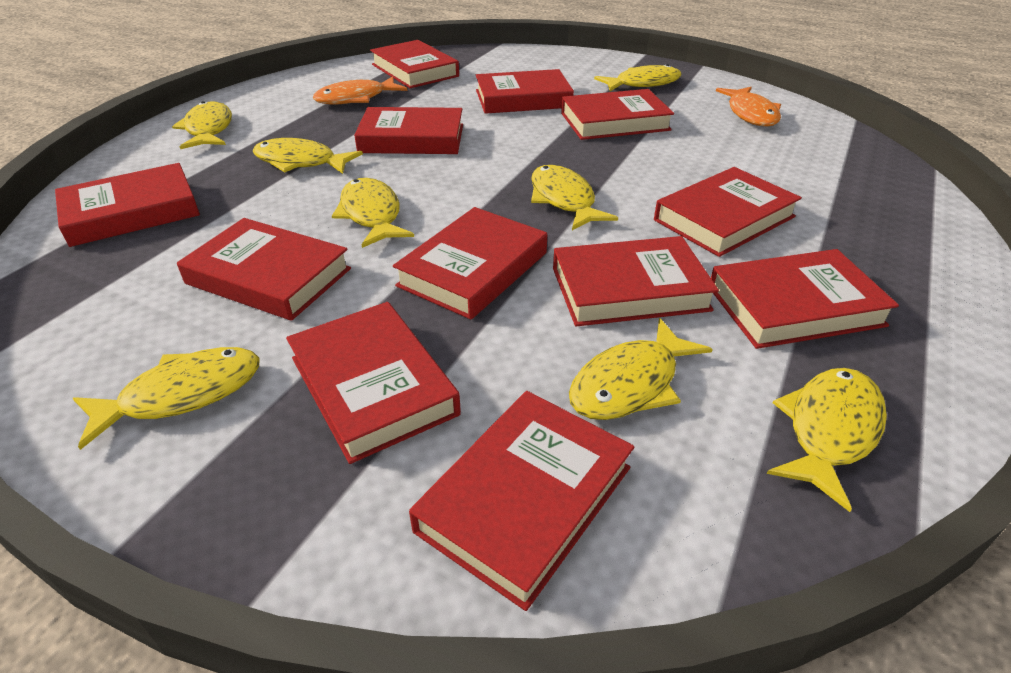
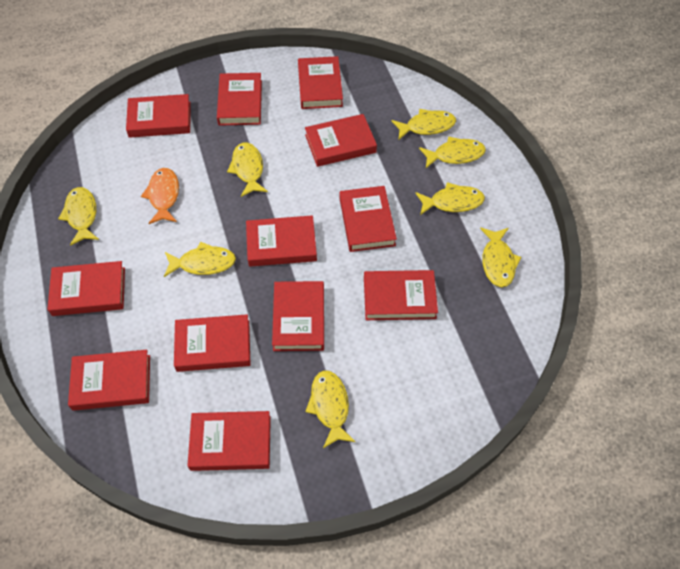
orange fish: 2 -> 1

